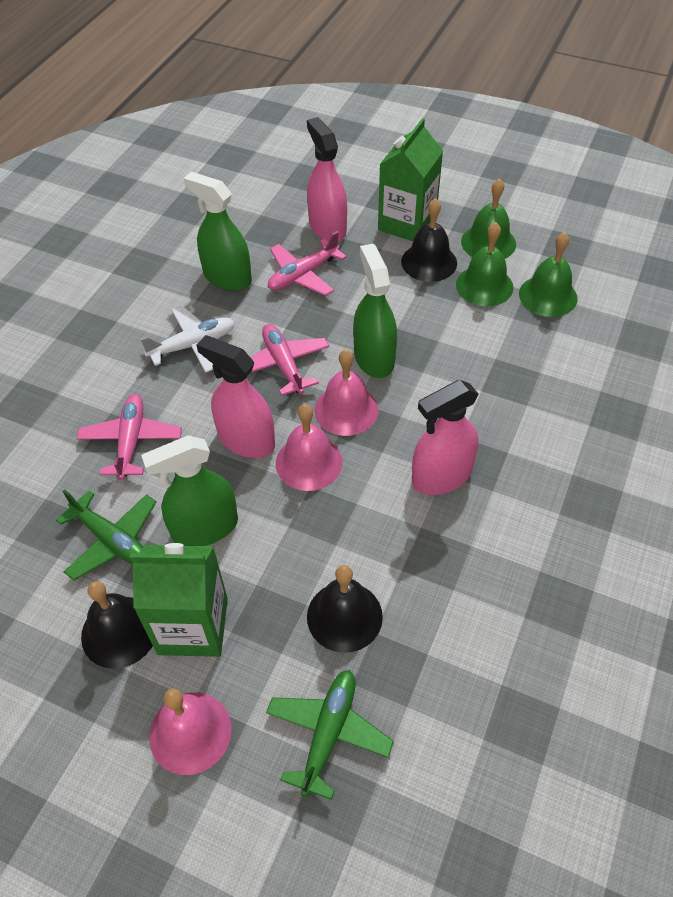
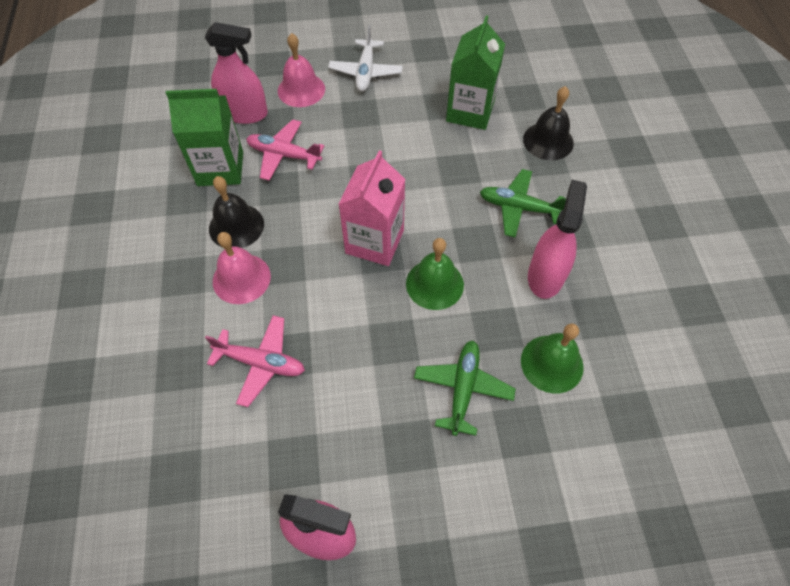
black bell: 3 -> 2
green bell: 3 -> 2
green spray bottle: 3 -> 0
pink bell: 3 -> 2
pink carton: 0 -> 1
pink plane: 3 -> 2

